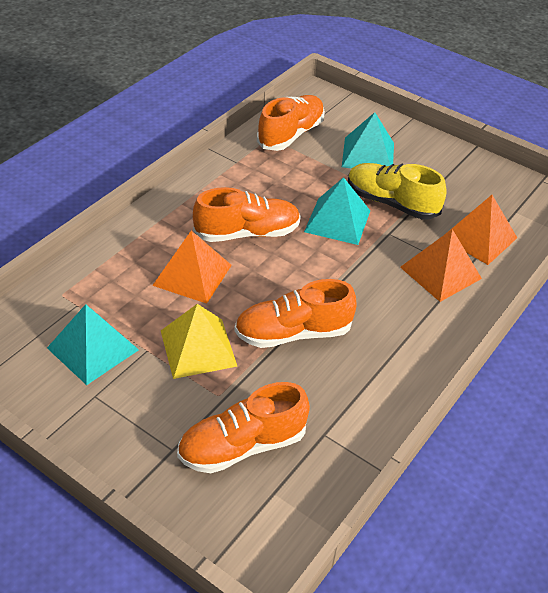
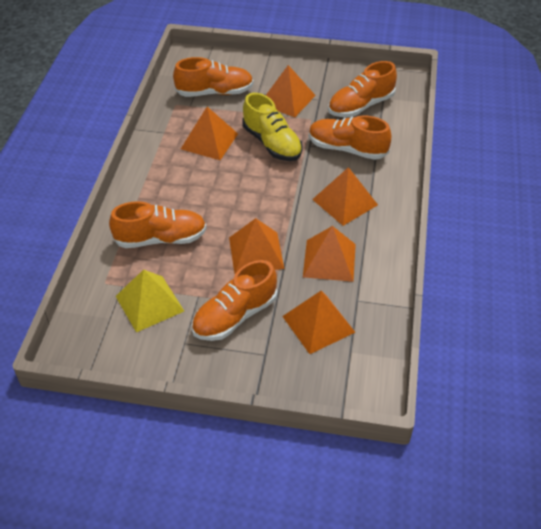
orange pyramid: 3 -> 6
orange shoe: 4 -> 5
turquoise pyramid: 3 -> 0

